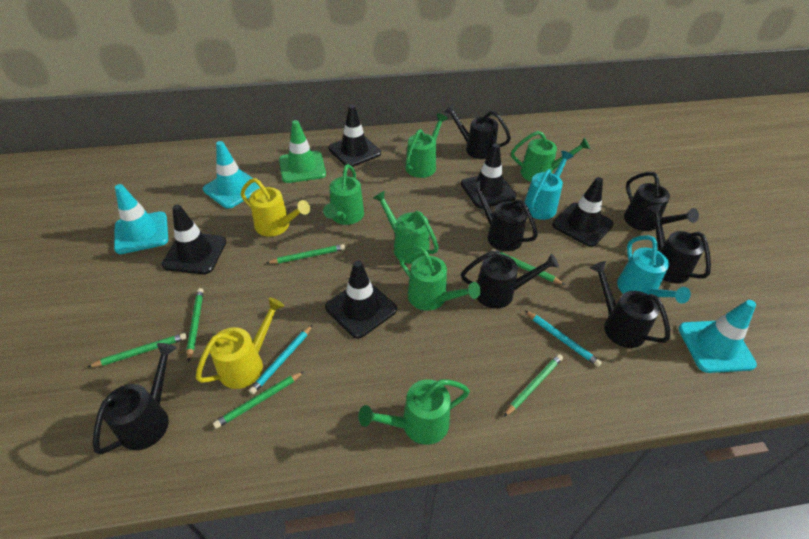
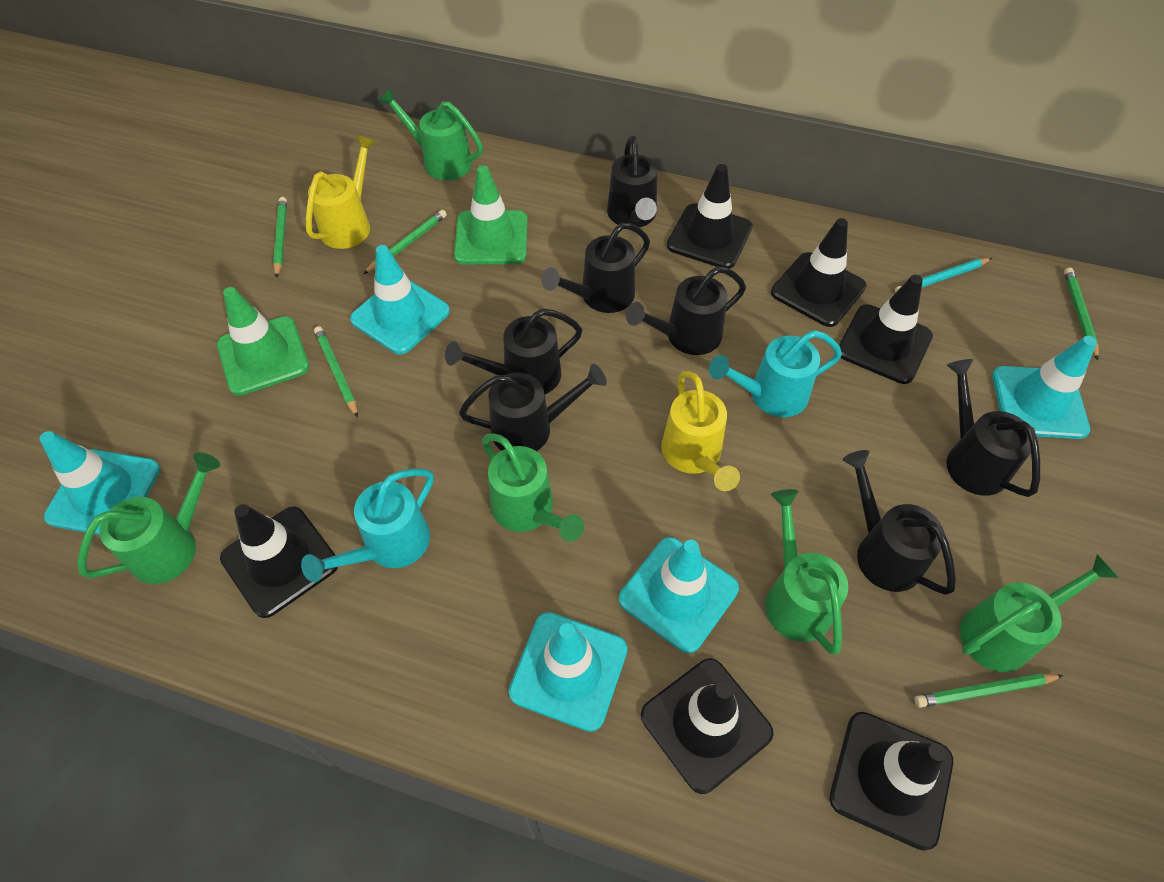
black traffic cone: 5 -> 6
green pencil: 6 -> 5
green traffic cone: 1 -> 2
green watering can: 6 -> 5
turquoise pencil: 2 -> 1
turquoise traffic cone: 3 -> 5

